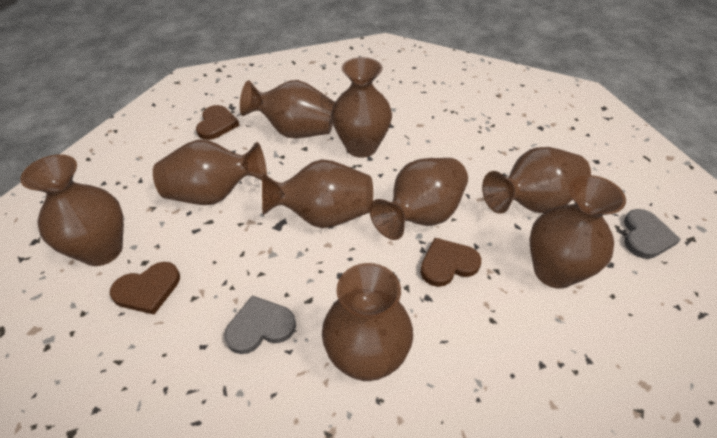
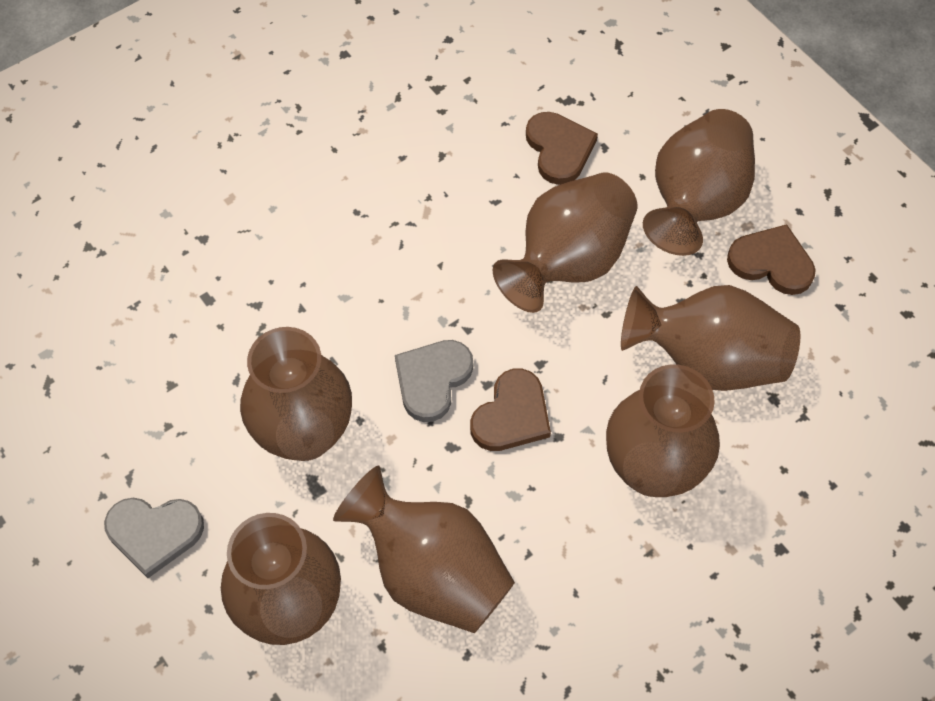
brown vase: 9 -> 7

